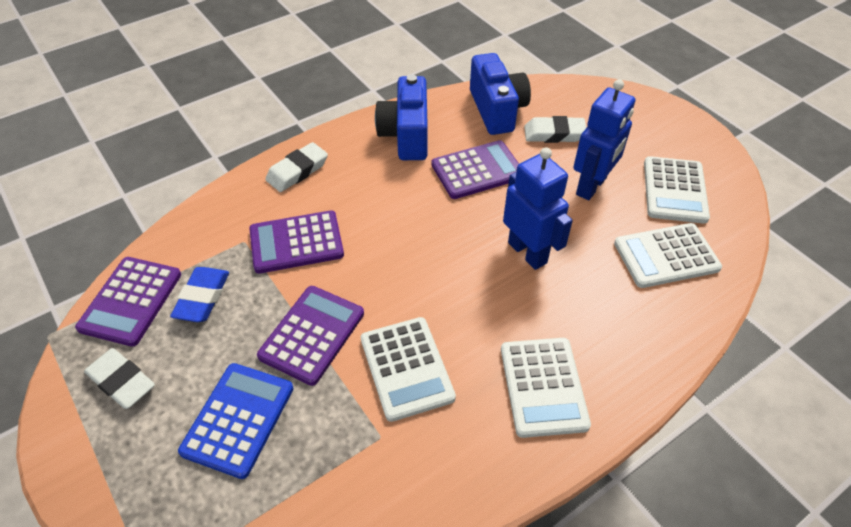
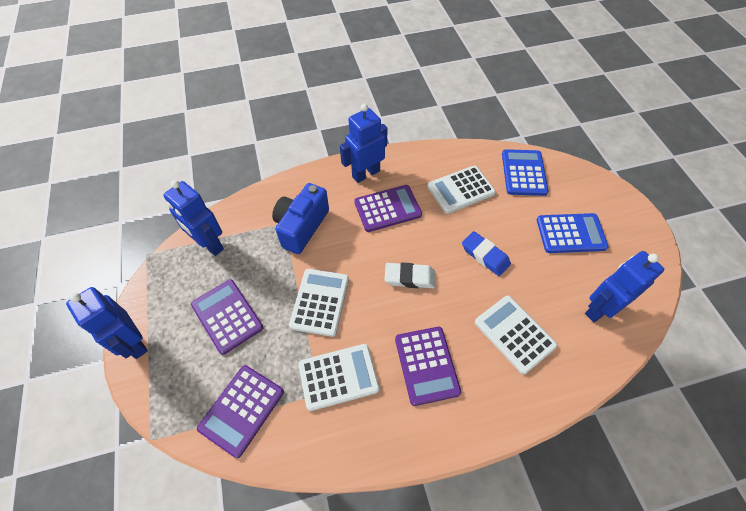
blue calculator: 1 -> 2
blue camera: 2 -> 1
blue robot: 2 -> 4
white eraser: 3 -> 1

